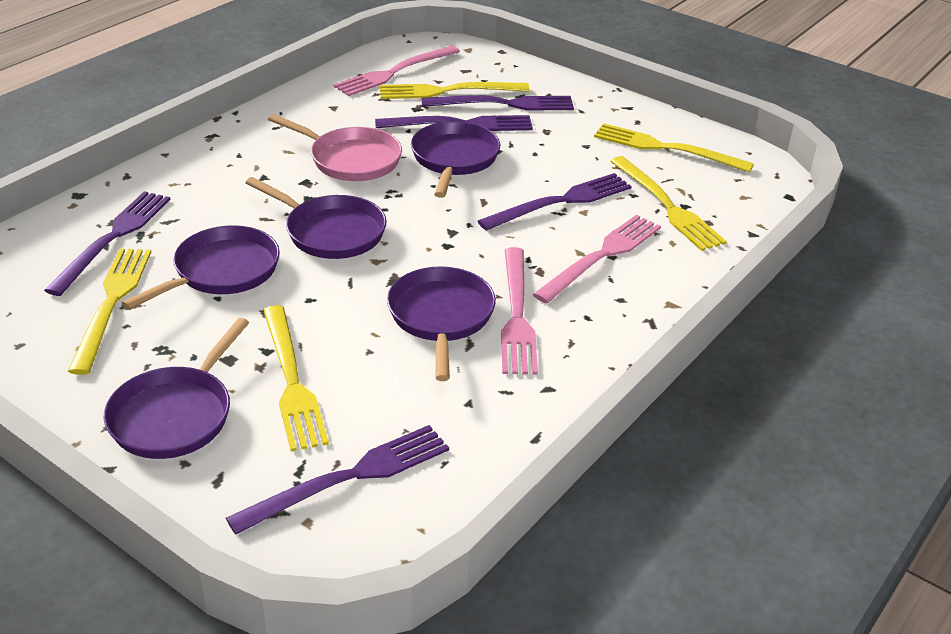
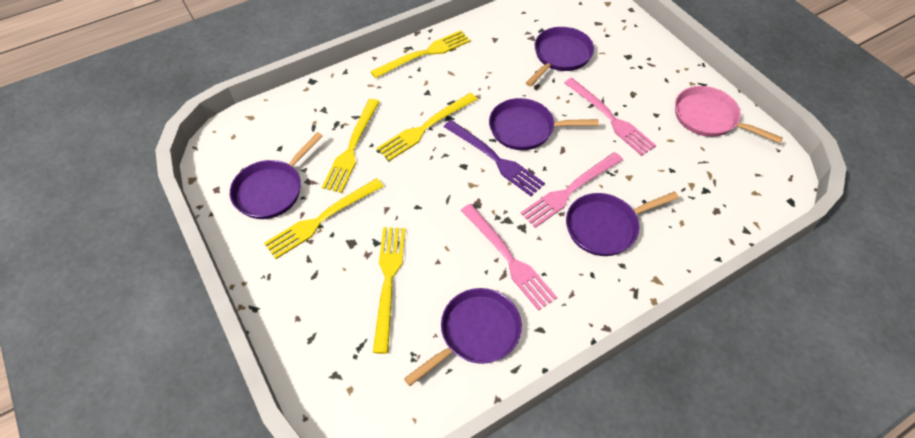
purple fork: 5 -> 1

